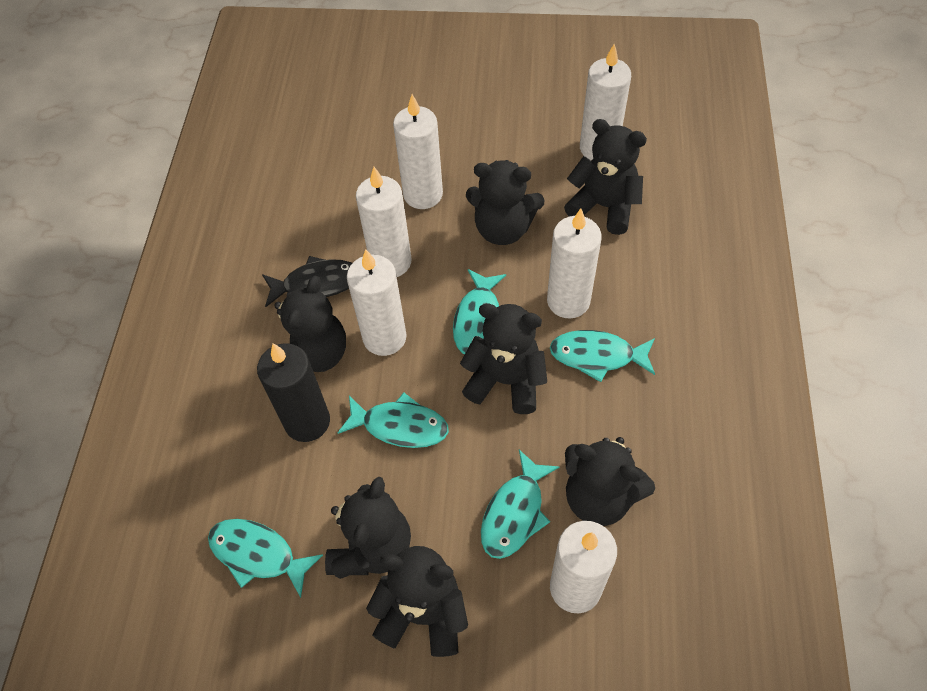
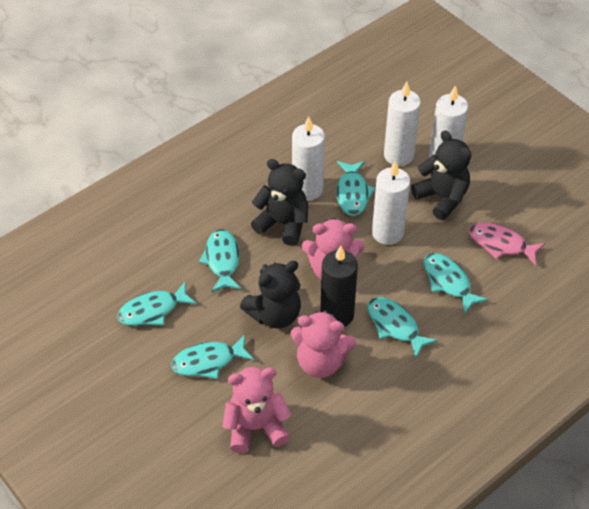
black fish: 1 -> 0
black teddy bear: 7 -> 3
pink fish: 0 -> 1
pink teddy bear: 0 -> 3
turquoise fish: 5 -> 6
white candle: 6 -> 4

